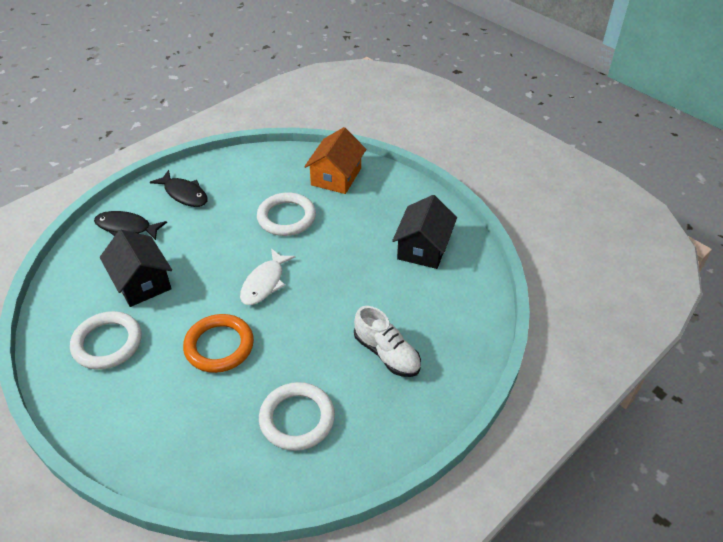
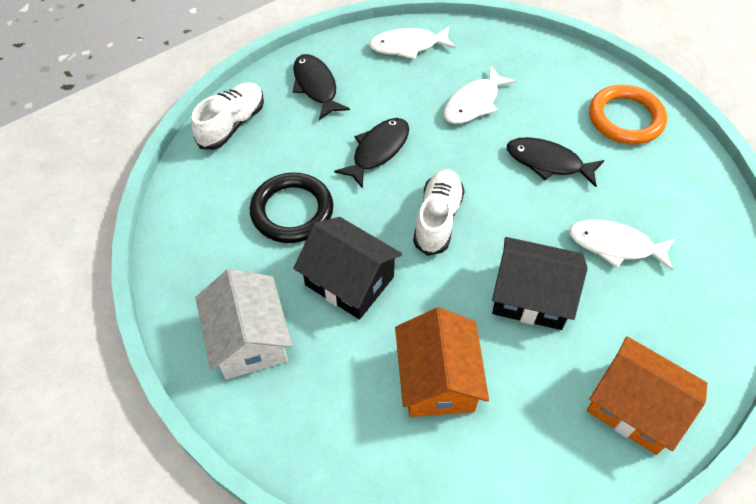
black fish: 2 -> 3
black ring: 0 -> 1
orange house: 1 -> 2
white fish: 1 -> 3
white house: 0 -> 1
white ring: 3 -> 0
white shoe: 1 -> 2

